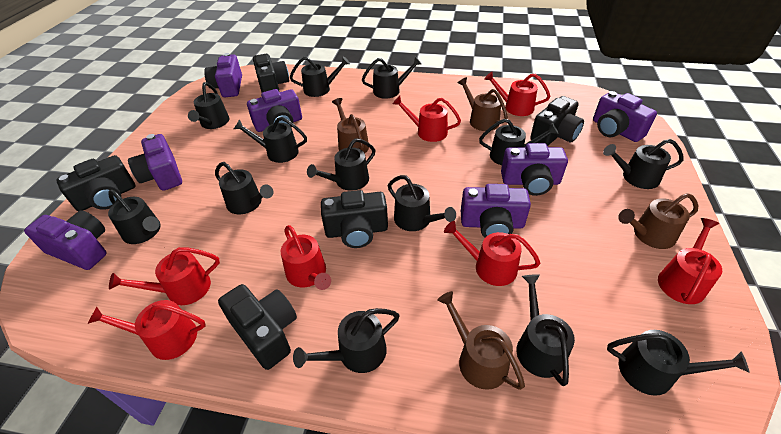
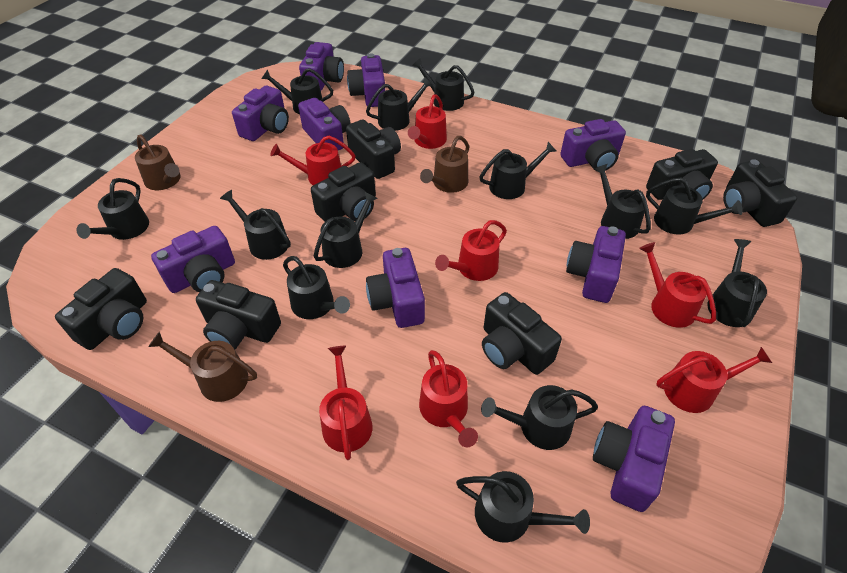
black camera: 5 -> 7
brown watering can: 4 -> 3
purple camera: 7 -> 9

